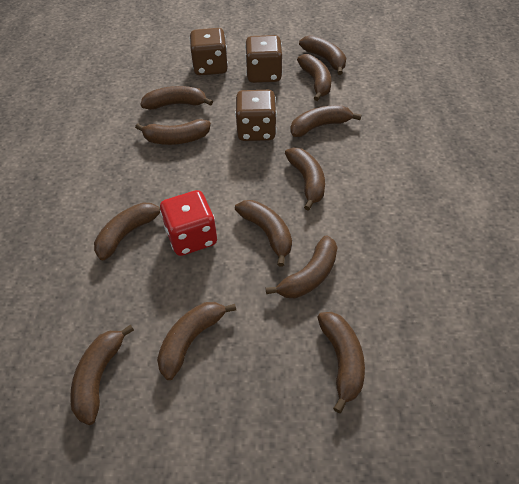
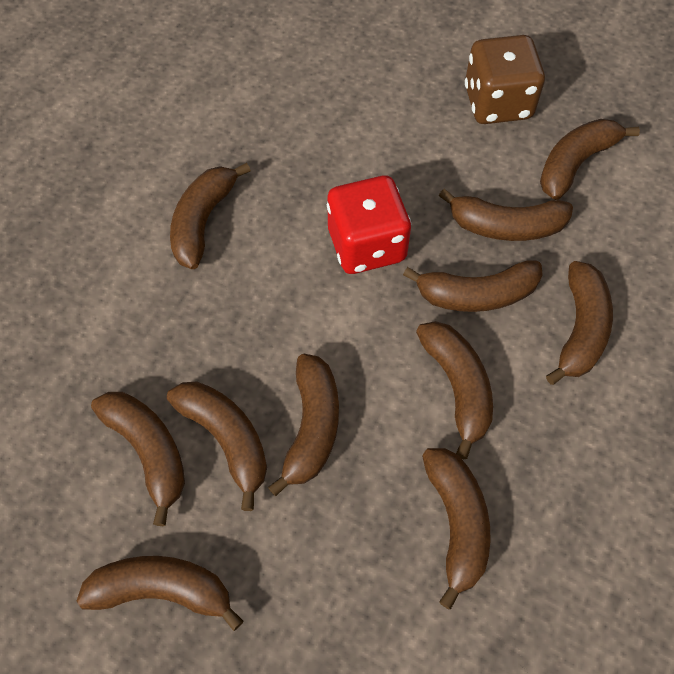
brown banana: 12 -> 11
brown dice: 3 -> 1

